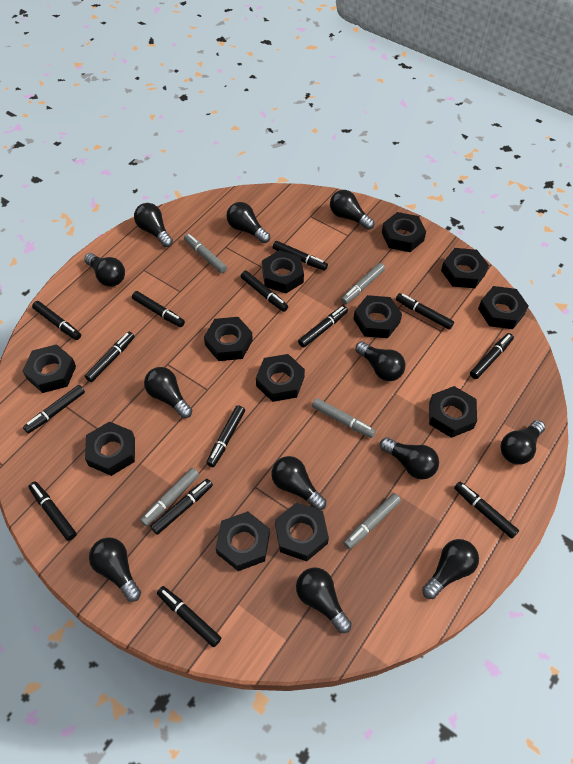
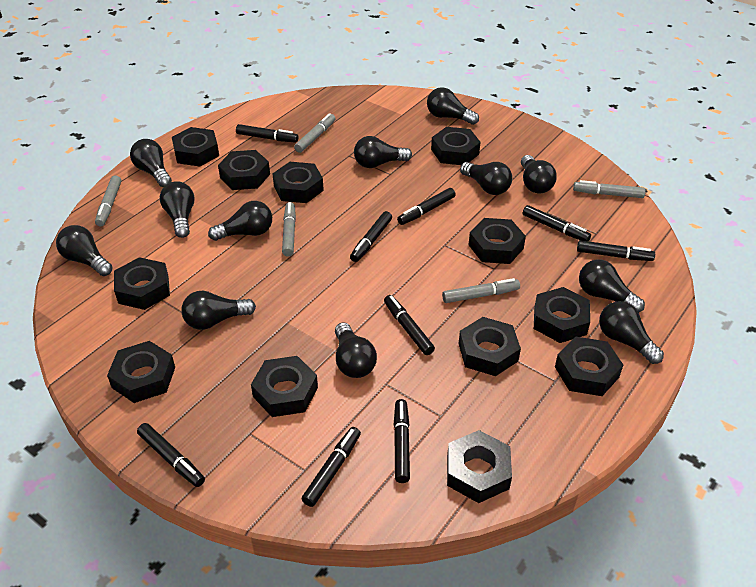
black marker: 14 -> 9

